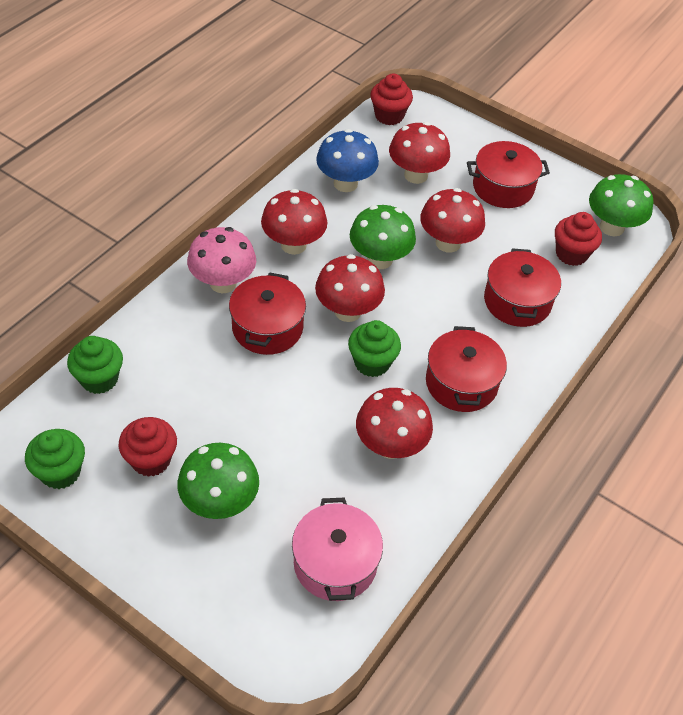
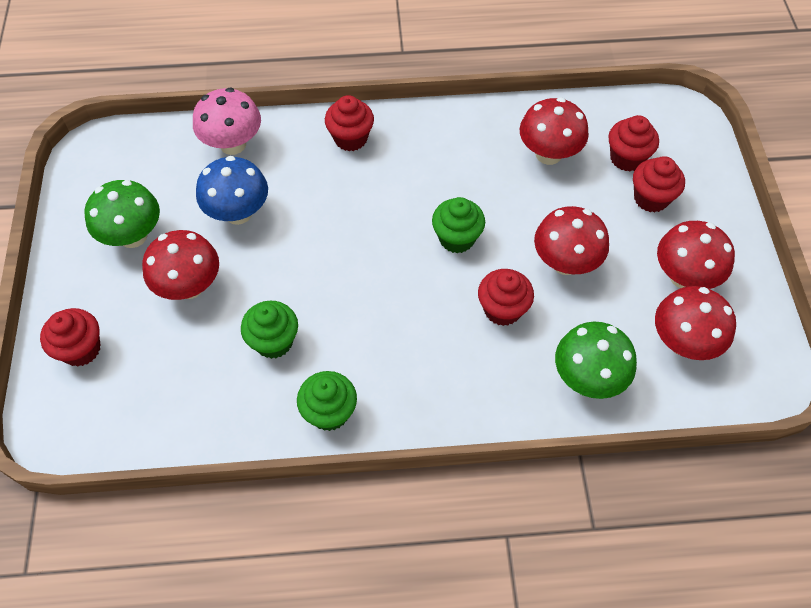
green mushroom: 3 -> 2
pink pot: 1 -> 0
red cupcake: 3 -> 5
red pot: 4 -> 0

